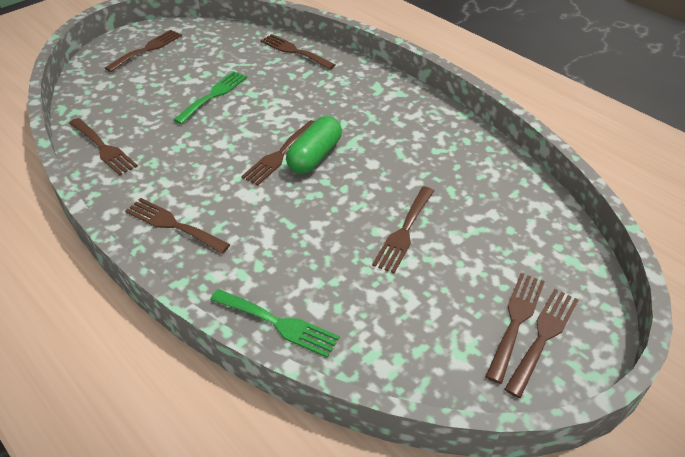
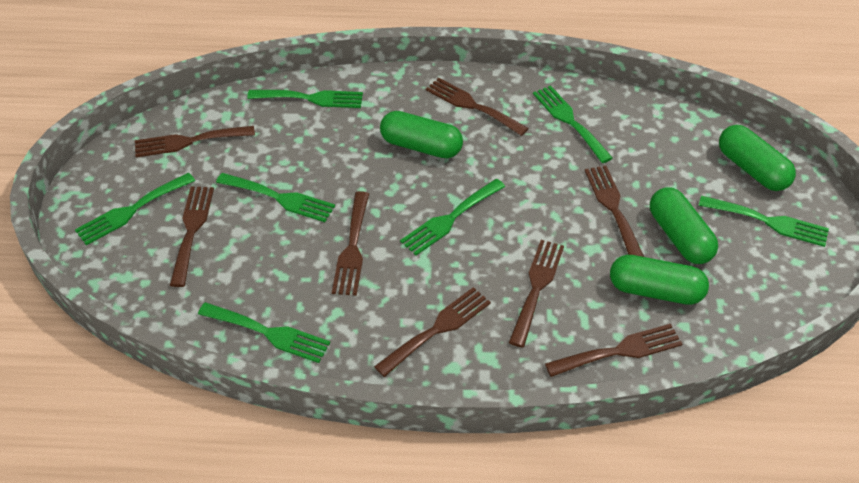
green capsule: 1 -> 4
green fork: 2 -> 7

